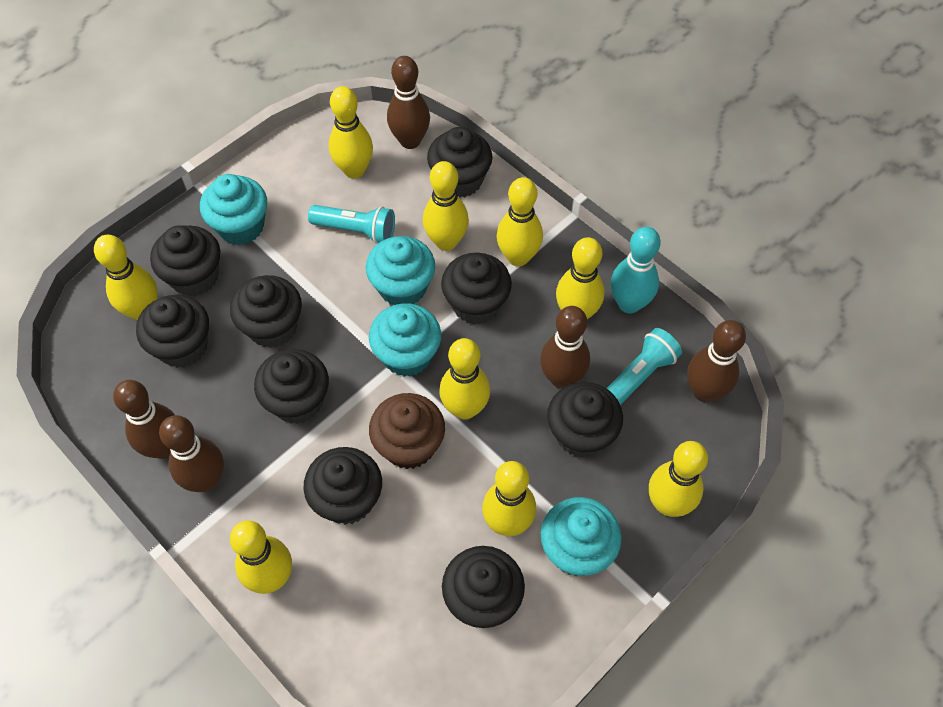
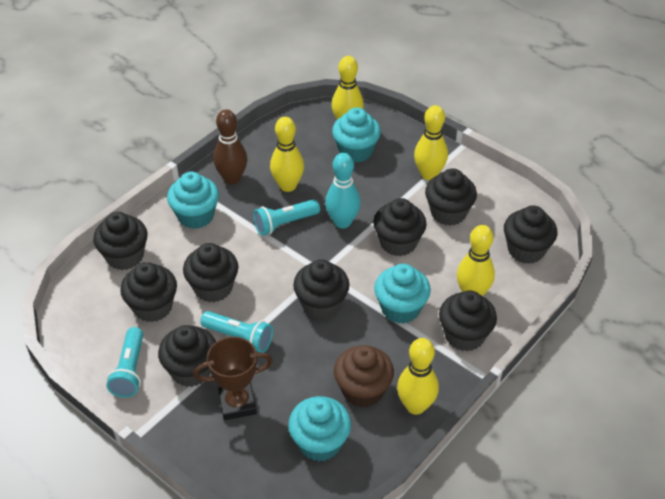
brown bowling pin: 5 -> 1
brown trophy: 0 -> 1
turquoise flashlight: 2 -> 3
yellow bowling pin: 9 -> 5

